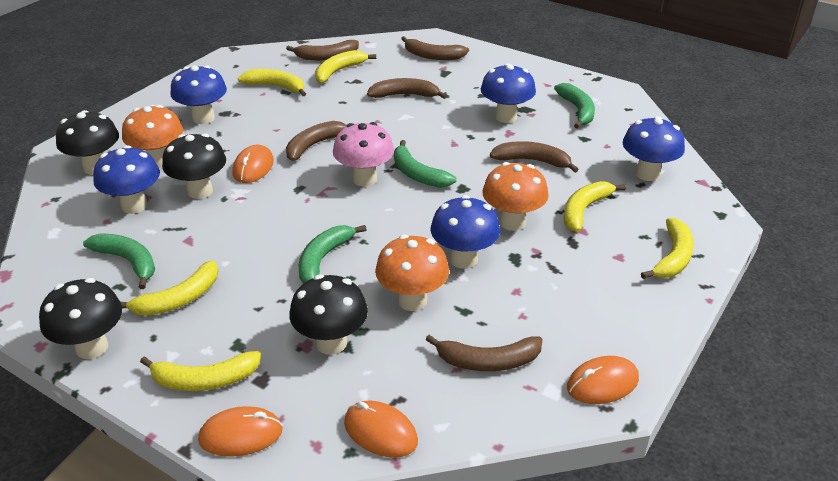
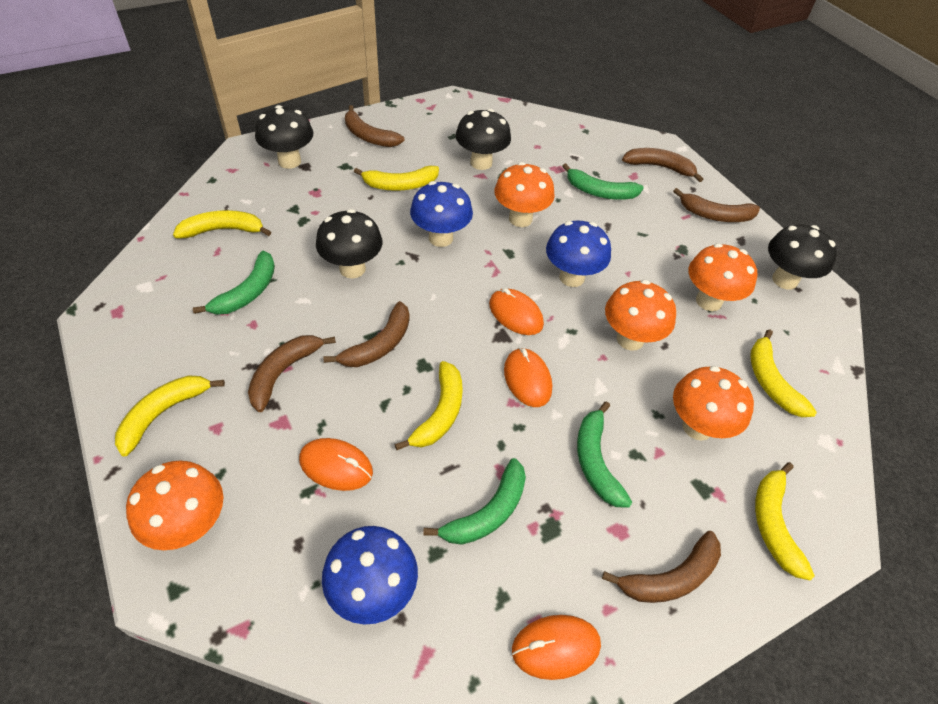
blue mushroom: 5 -> 3
orange mushroom: 3 -> 5
pink mushroom: 1 -> 0

